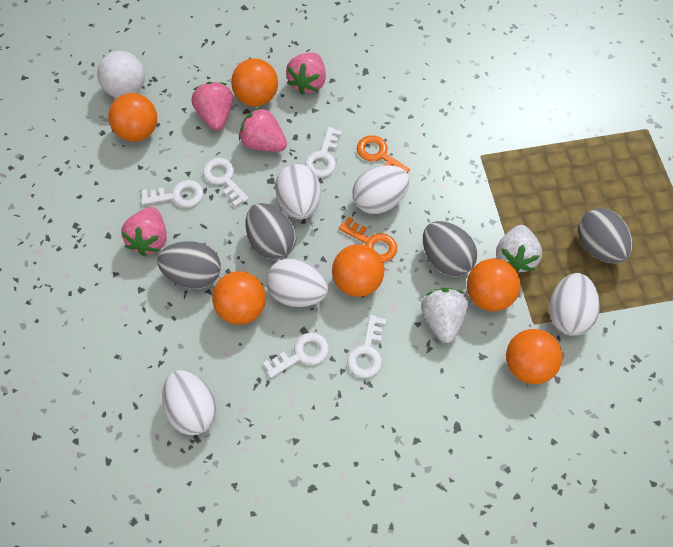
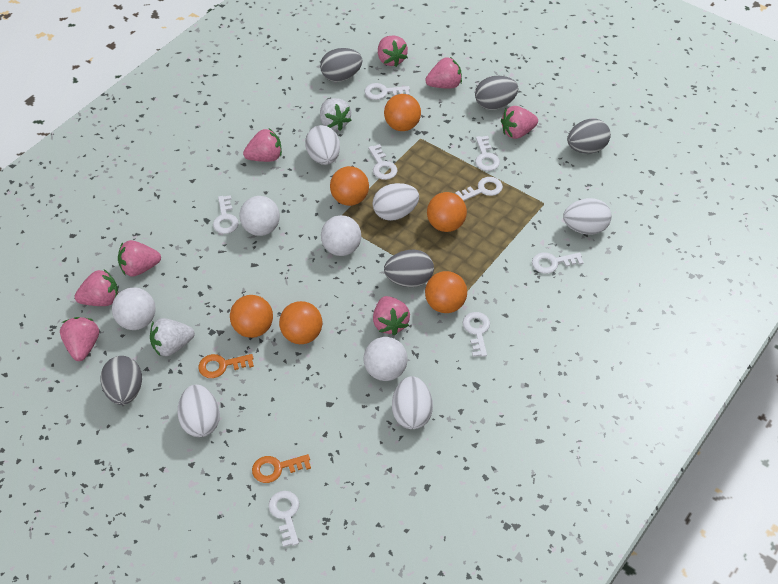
grey egg: 4 -> 5
pink strawberry: 4 -> 8
white ball: 1 -> 4
white key: 5 -> 8

